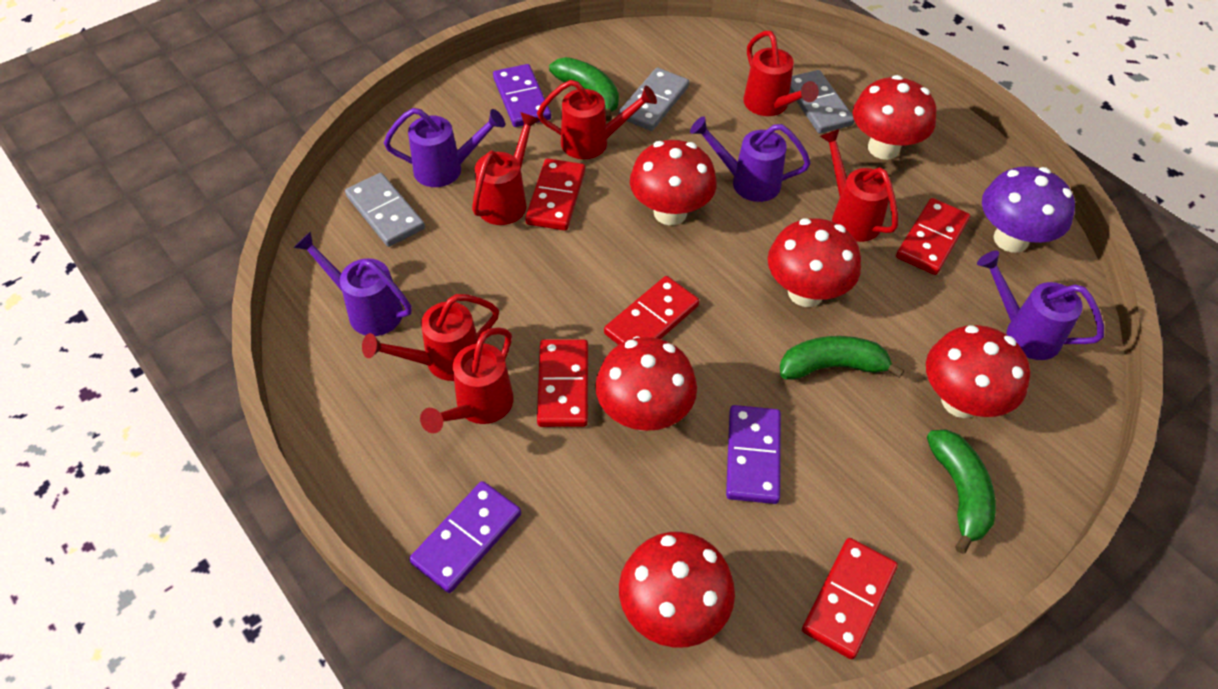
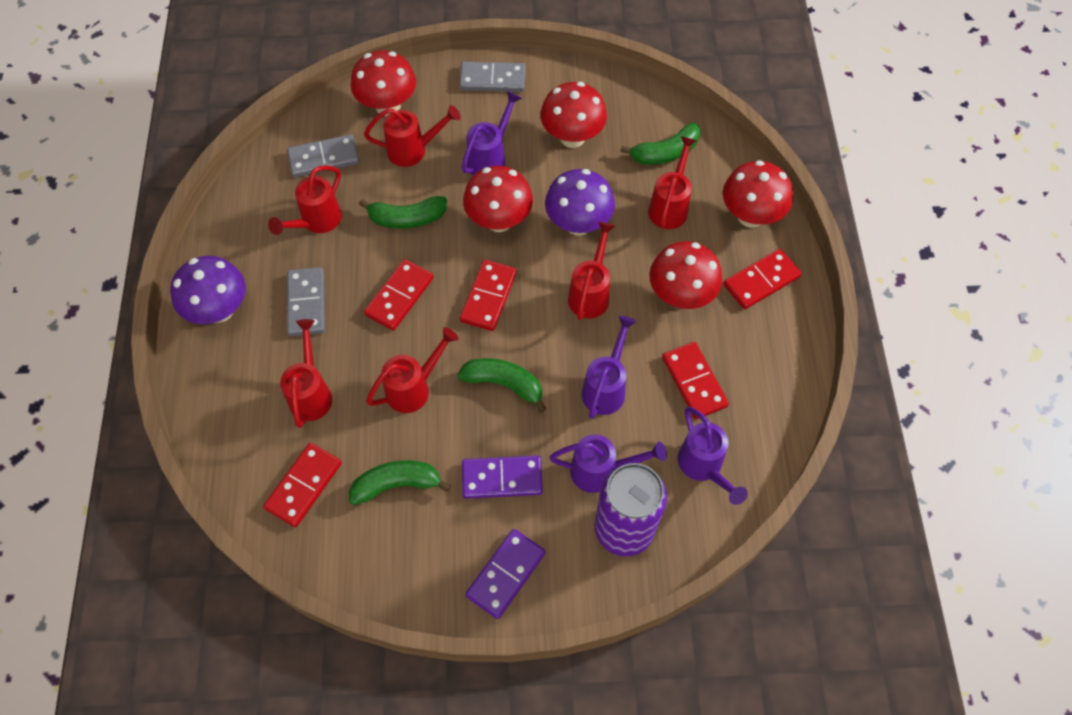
green banana: 3 -> 4
purple can: 0 -> 1
purple domino: 3 -> 2
purple mushroom: 1 -> 2
red mushroom: 6 -> 5

